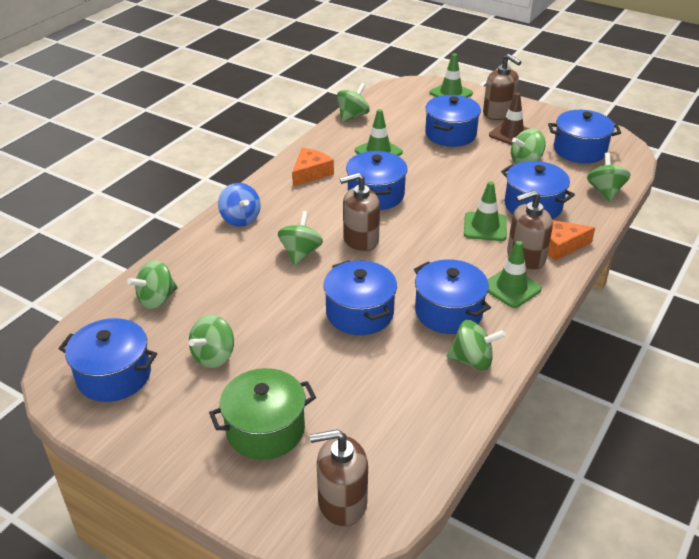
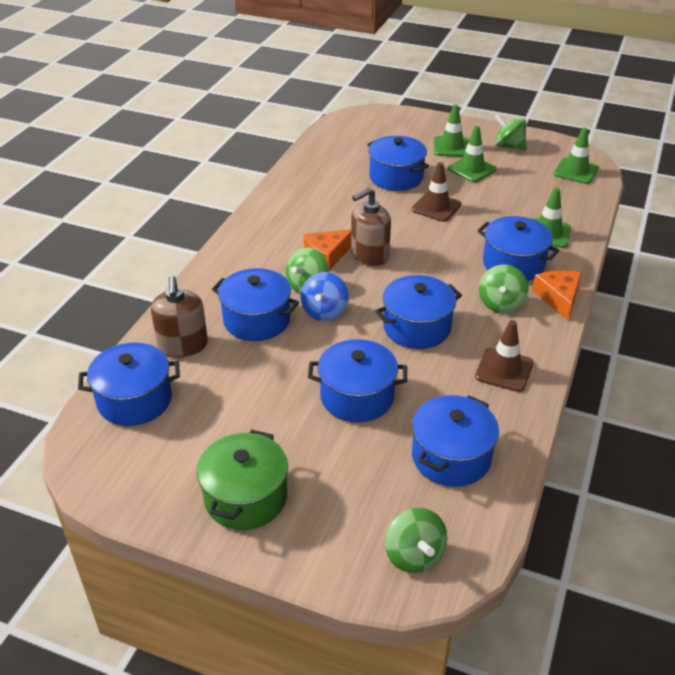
brown soap dispenser: 4 -> 2
brown traffic cone: 1 -> 2
green spinning top: 7 -> 4

